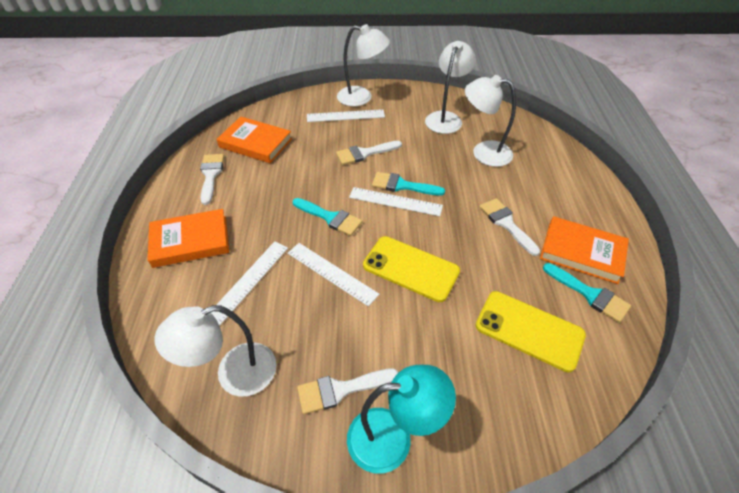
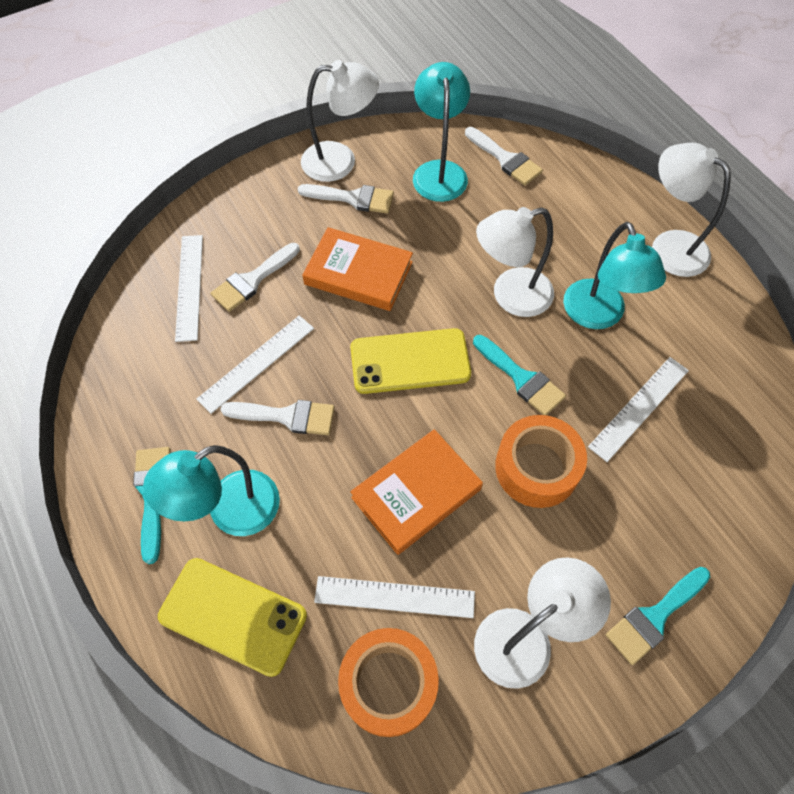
orange book: 3 -> 2
orange tape: 0 -> 2
turquoise lamp: 1 -> 3

